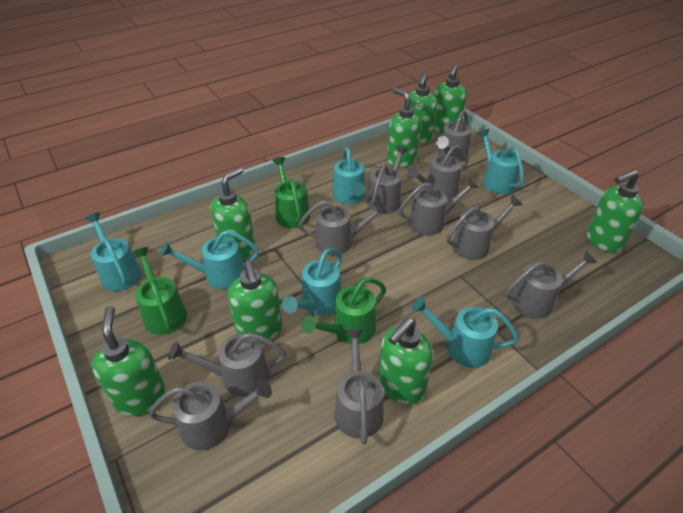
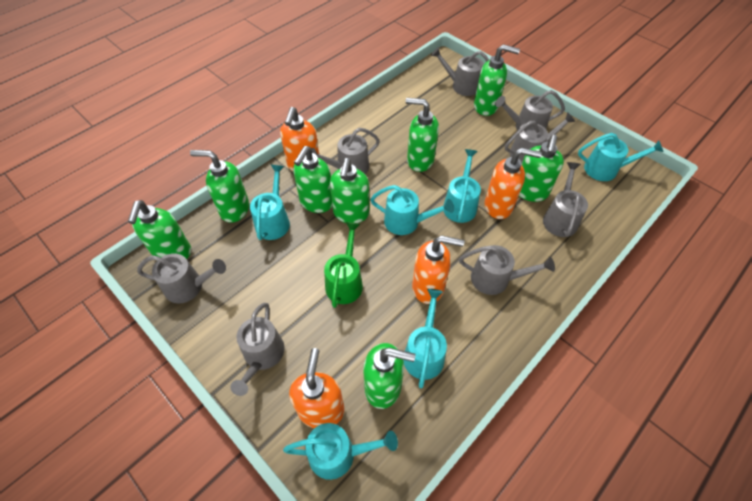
green watering can: 3 -> 1
grey watering can: 10 -> 8
orange soap dispenser: 0 -> 4

